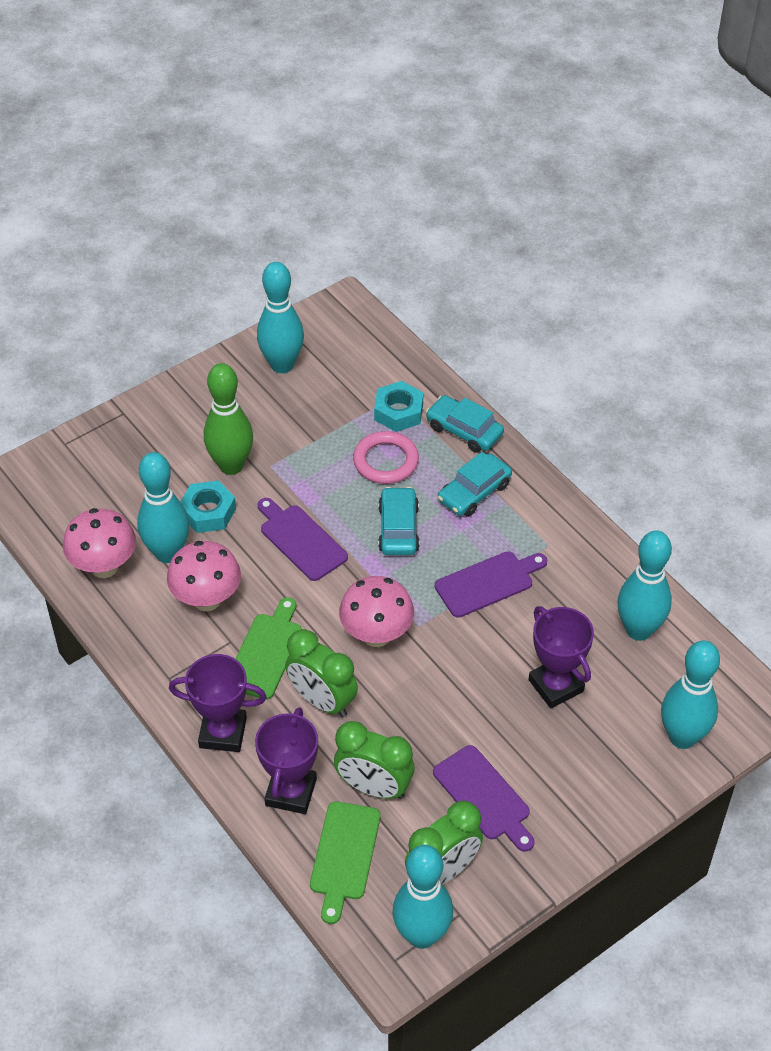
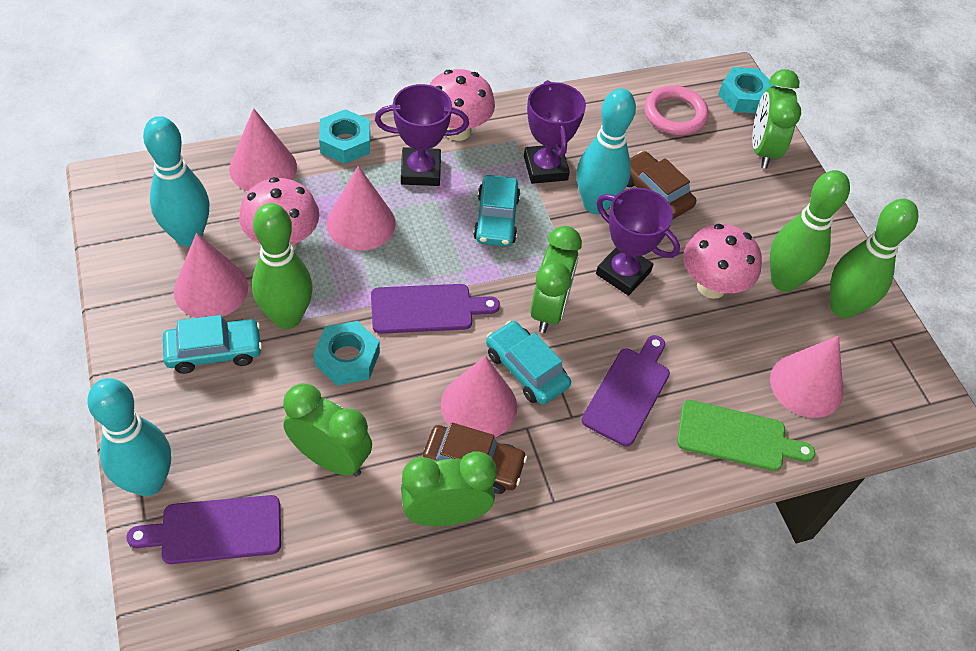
brown car: 0 -> 2
green bowling pin: 1 -> 3
green clock: 3 -> 4
green cutting board: 2 -> 1
pink cone: 0 -> 5
turquoise bowling pin: 5 -> 3
turquoise nut: 2 -> 3

